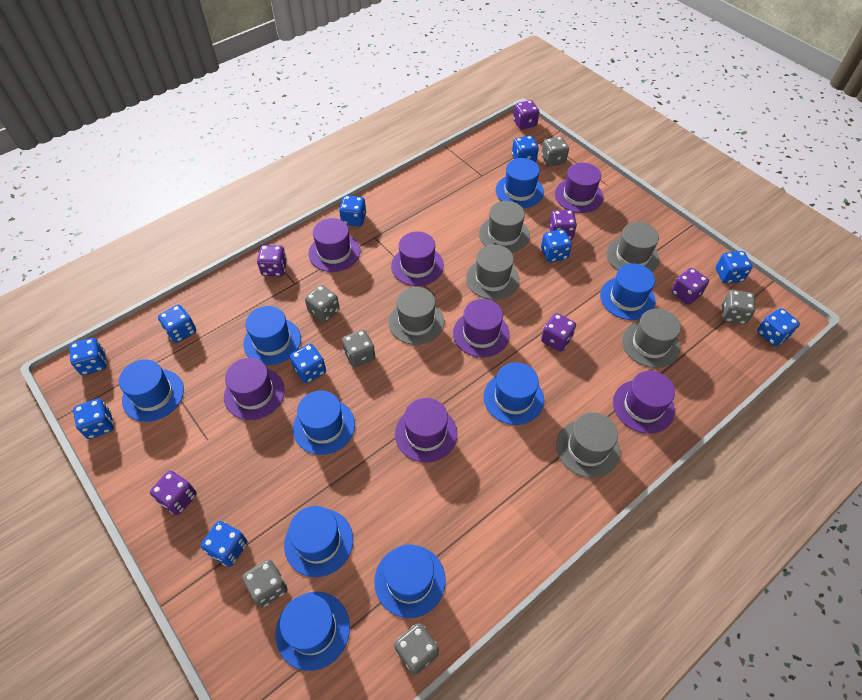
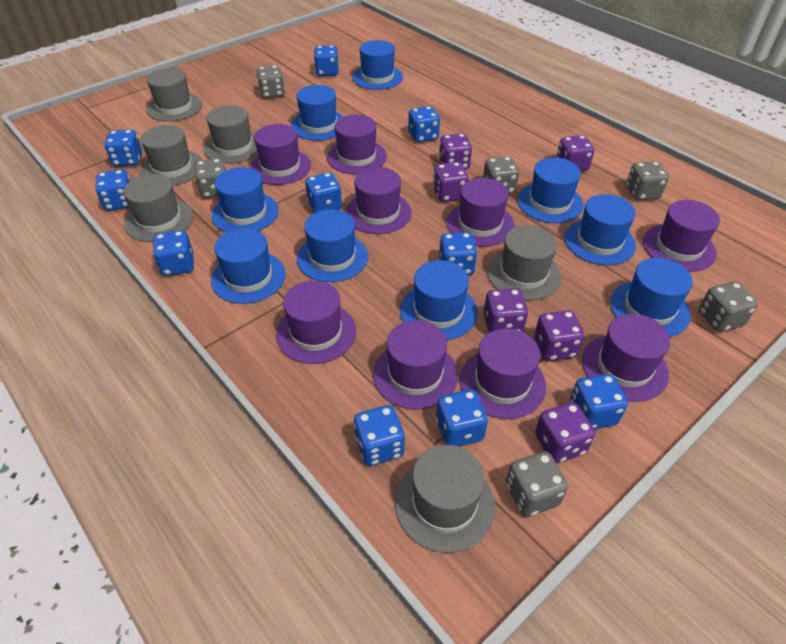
purple hat: 7 -> 9

